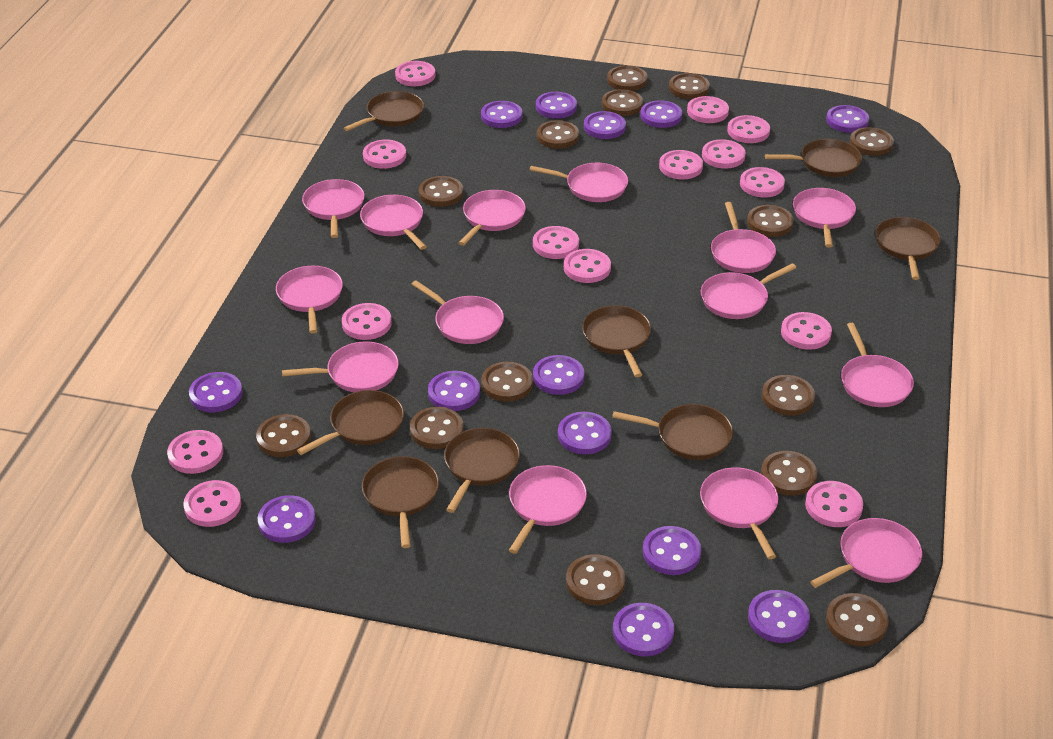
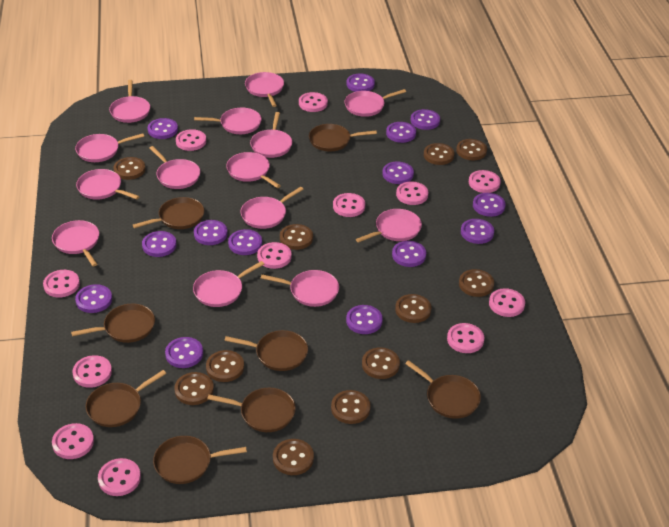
brown button: 14 -> 11
pink button: 14 -> 12
purple button: 13 -> 14

